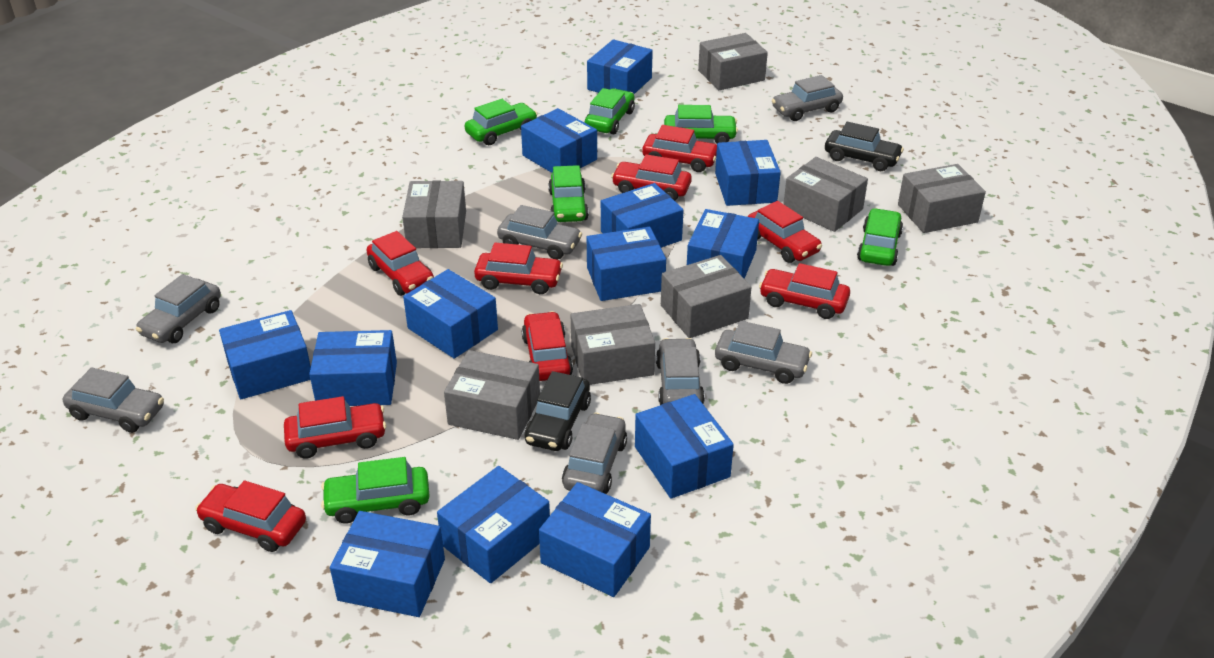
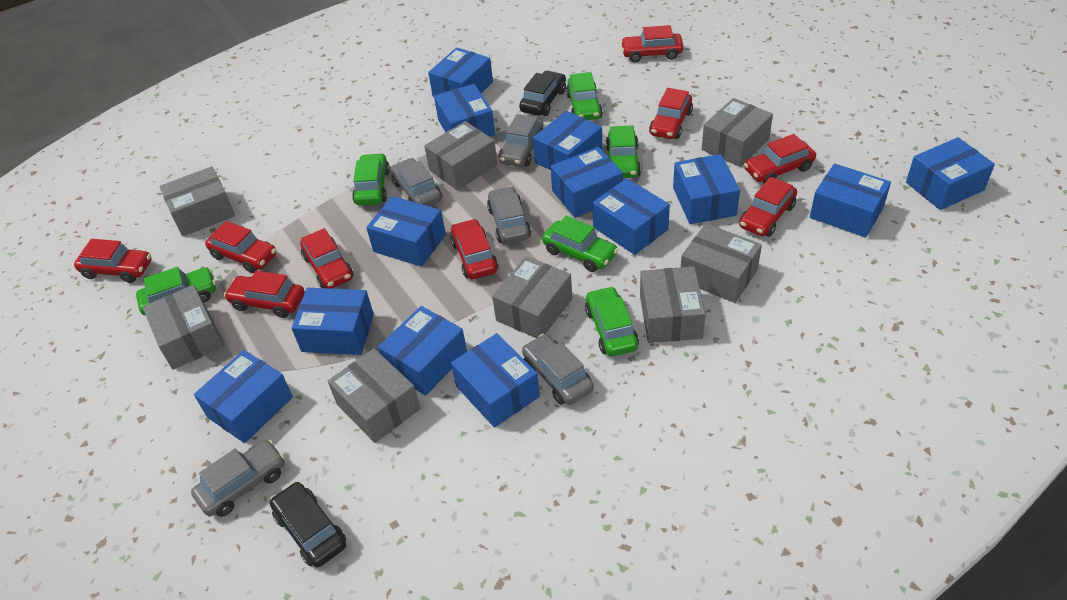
grey box: 7 -> 8
grey car: 7 -> 5

